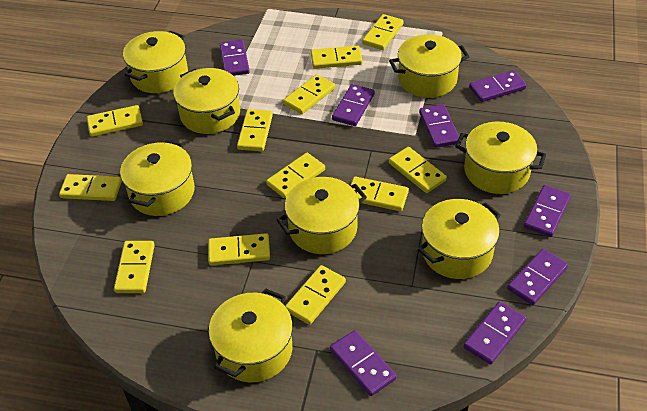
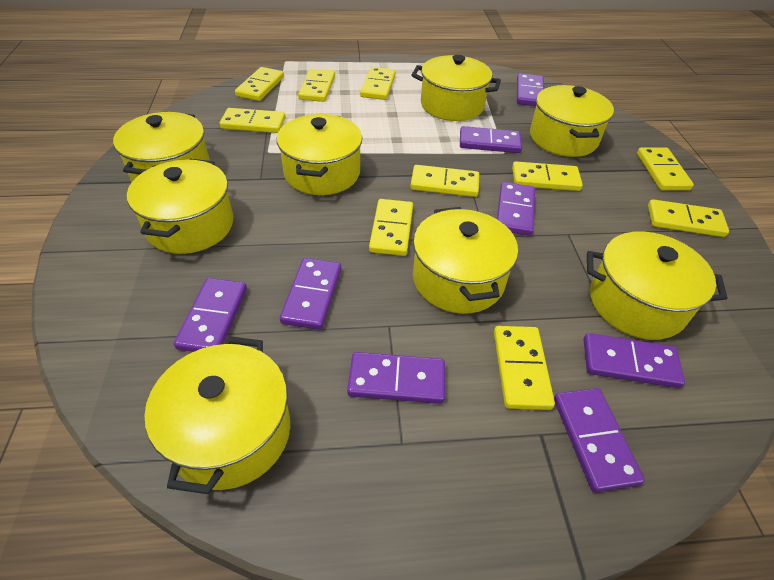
yellow domino: 12 -> 10

